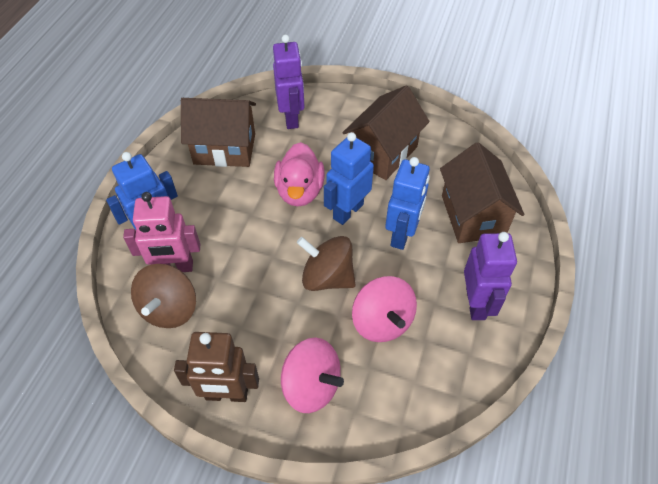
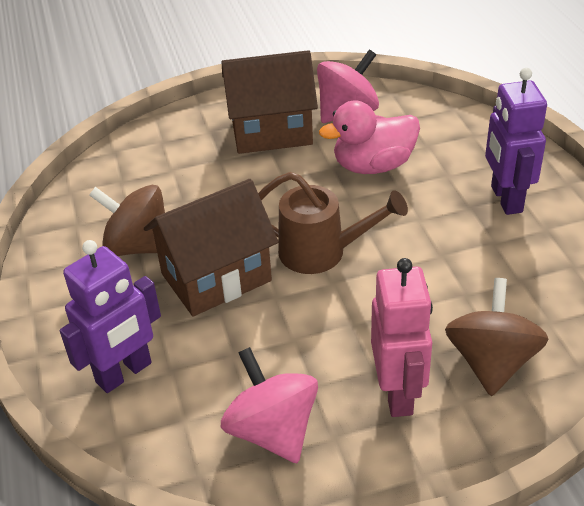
blue robot: 3 -> 0
brown house: 3 -> 2
brown robot: 1 -> 0
brown watering can: 0 -> 1

